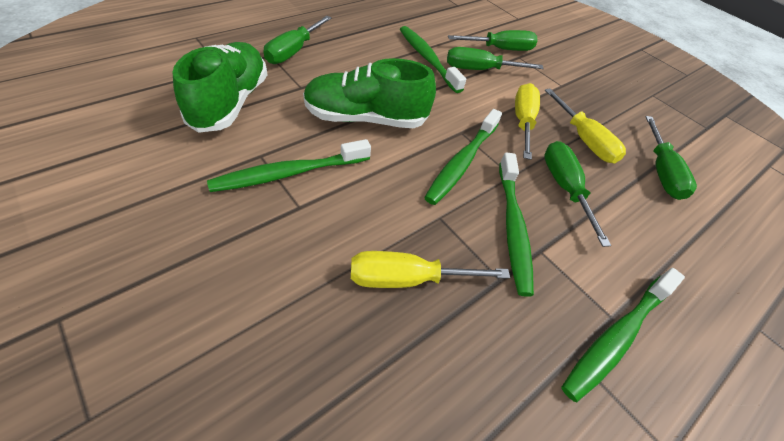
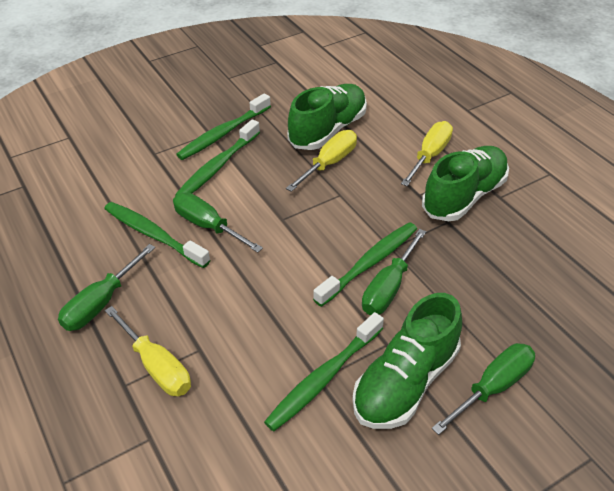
green screwdriver: 5 -> 4
green shoe: 2 -> 3

